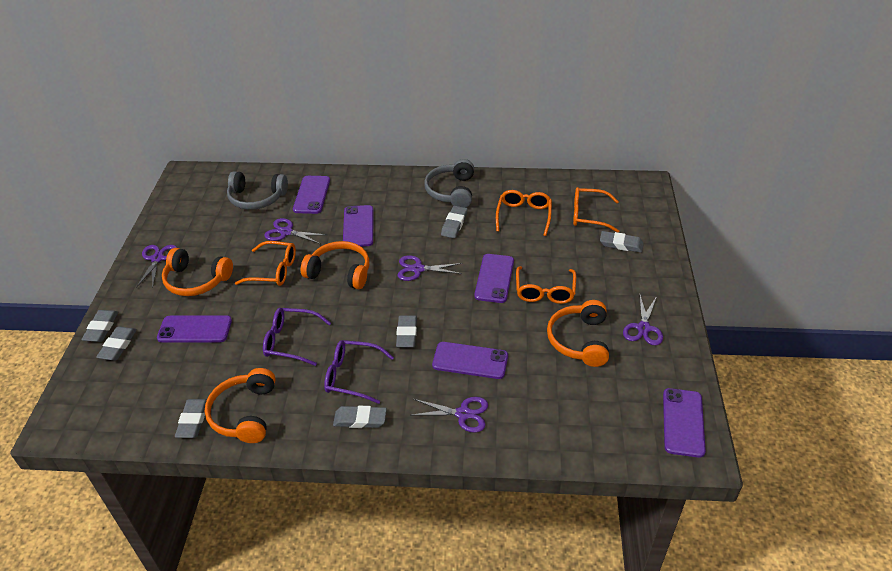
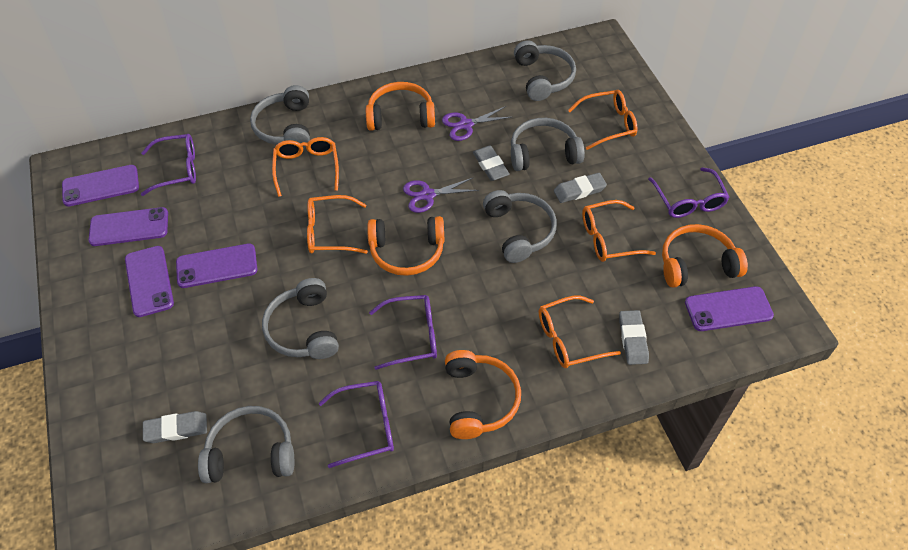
grey eraser: 7 -> 4
grey headphones: 2 -> 6
orange glasses: 4 -> 5
purple glasses: 2 -> 4
purple phone: 6 -> 5
purple scissors: 5 -> 2

